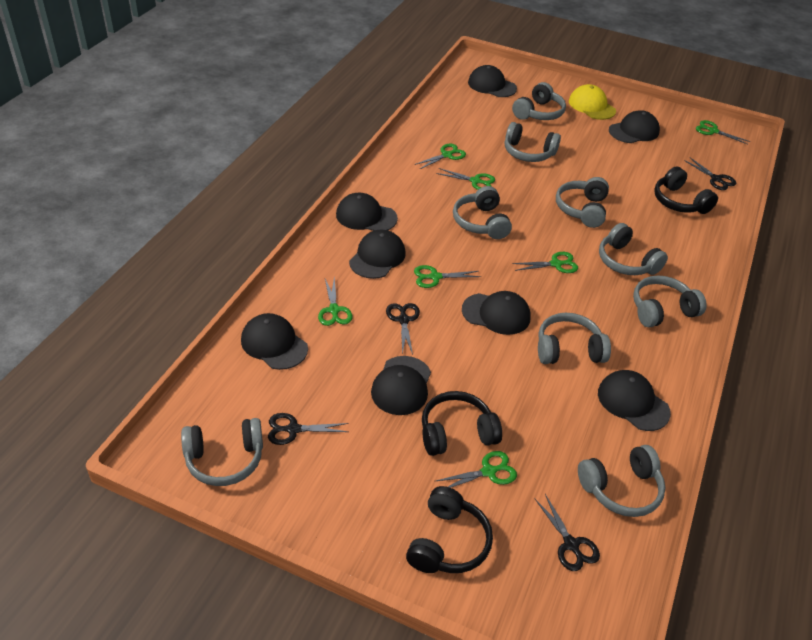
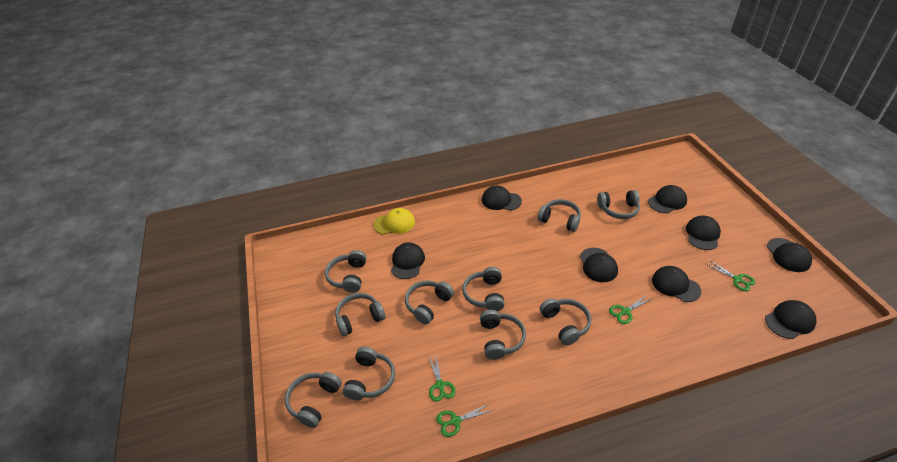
black headphones: 3 -> 0
black scissors: 4 -> 0
green scissors: 7 -> 4
grey headphones: 9 -> 10

